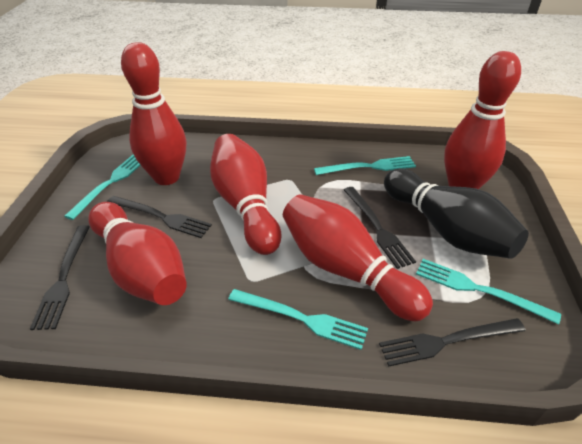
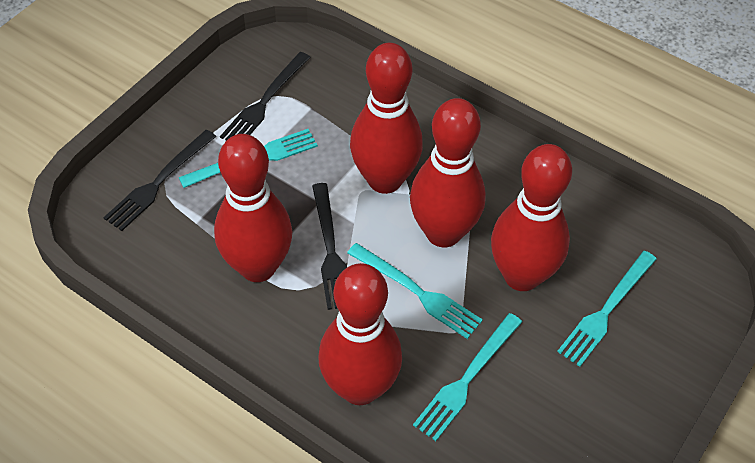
black bowling pin: 1 -> 0
black fork: 4 -> 3

